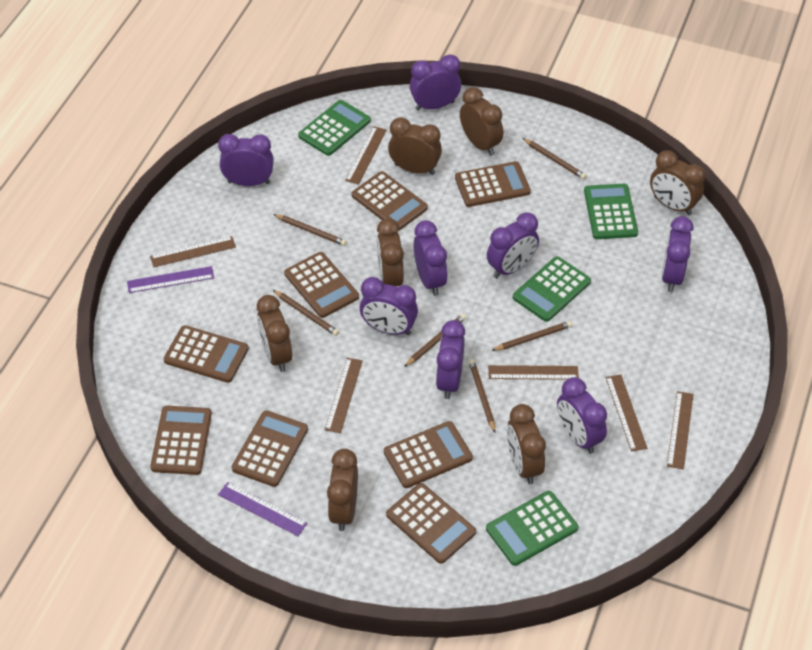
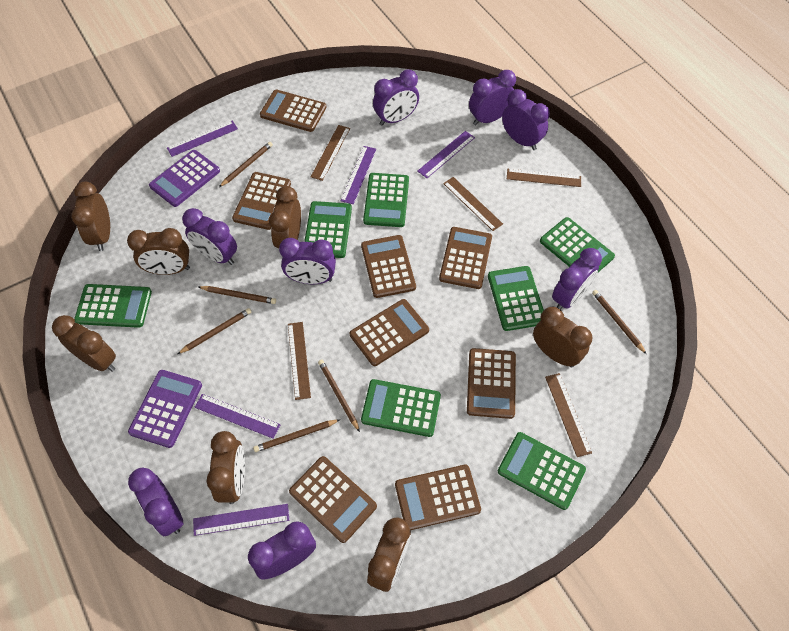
brown ruler: 6 -> 5
green calculator: 4 -> 7
purple calculator: 0 -> 2
purple ruler: 2 -> 5

